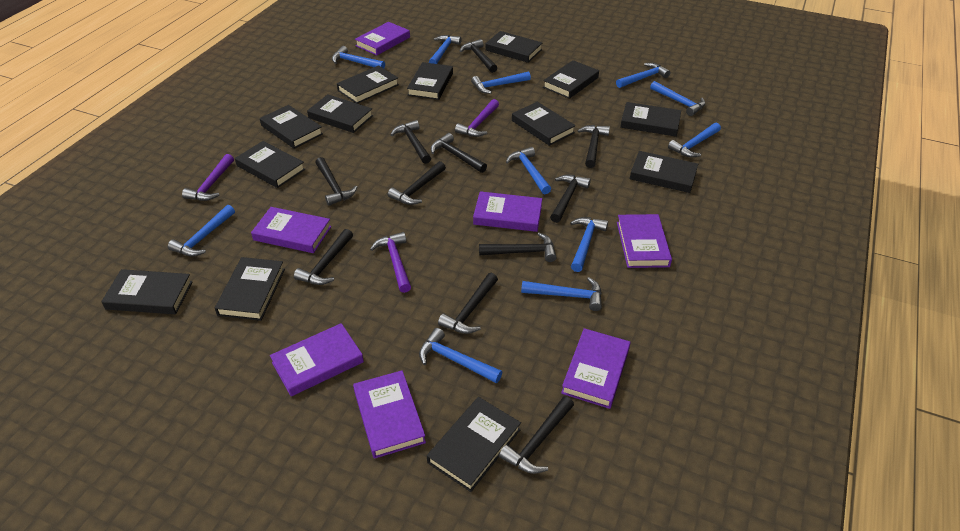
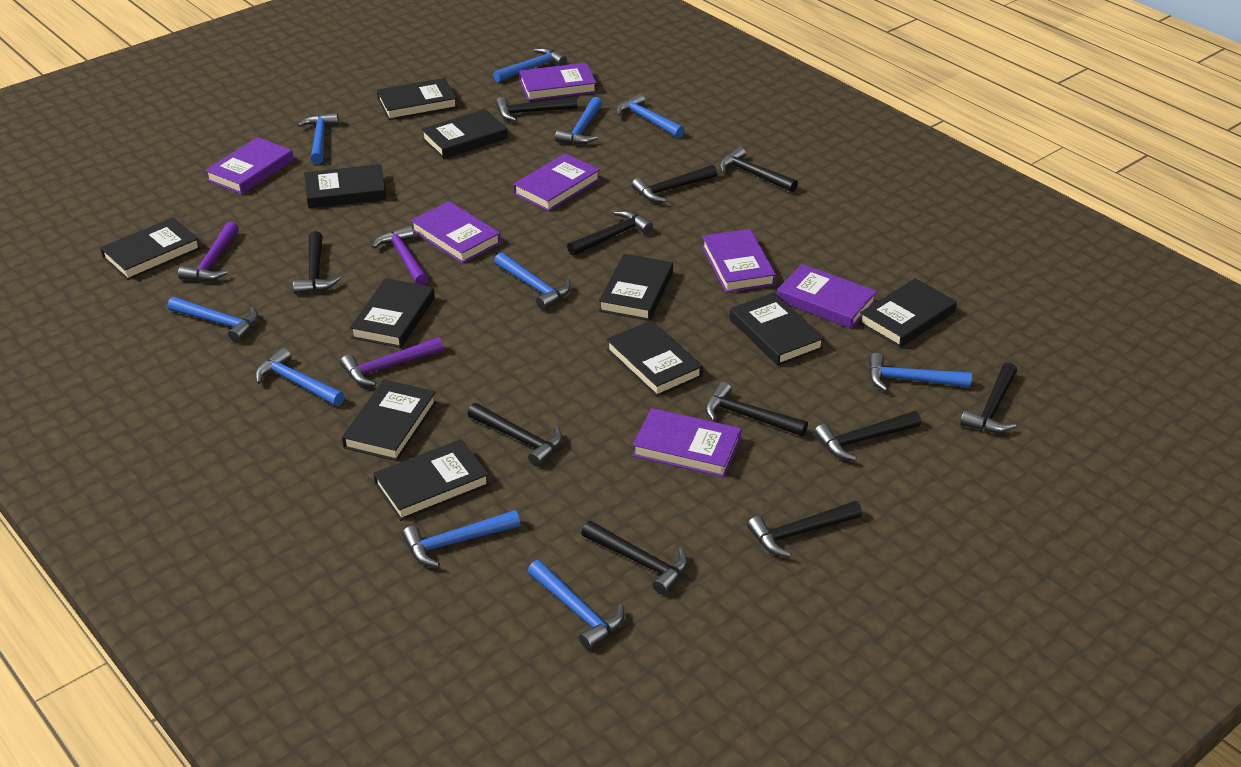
black book: 13 -> 11
blue hammer: 11 -> 10

